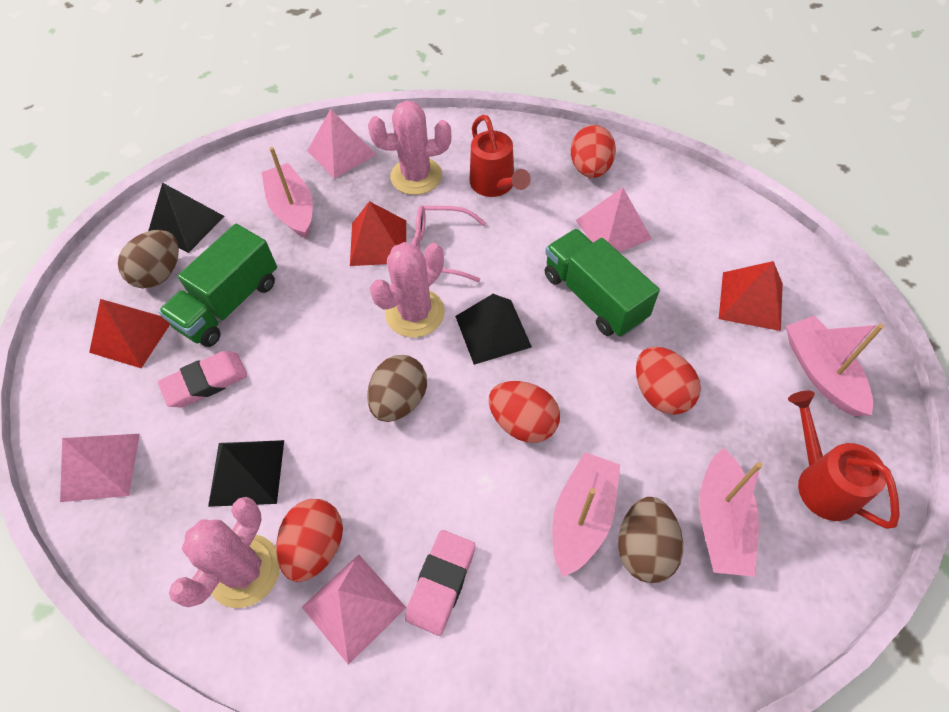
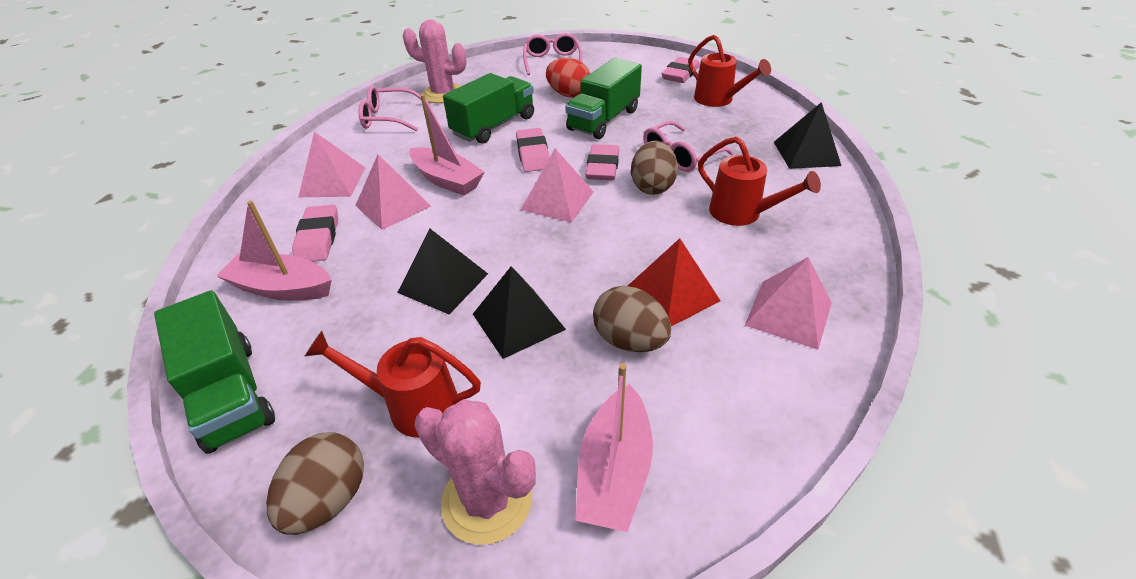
green truck: 2 -> 3
pink boat: 4 -> 3
pink cactus: 3 -> 2
pink eraser: 2 -> 4
pink glasses: 1 -> 3
red egg: 4 -> 1
red pyramid: 3 -> 1
red watering can: 2 -> 3

